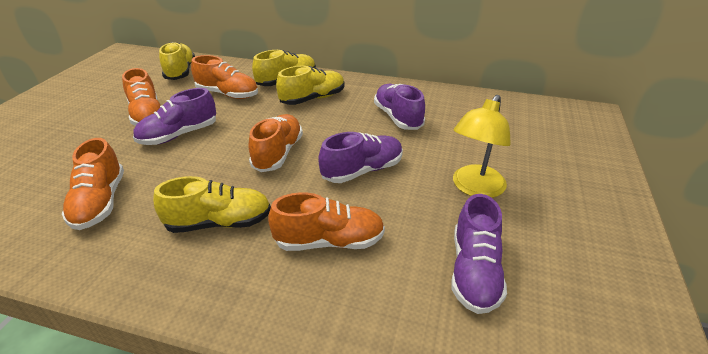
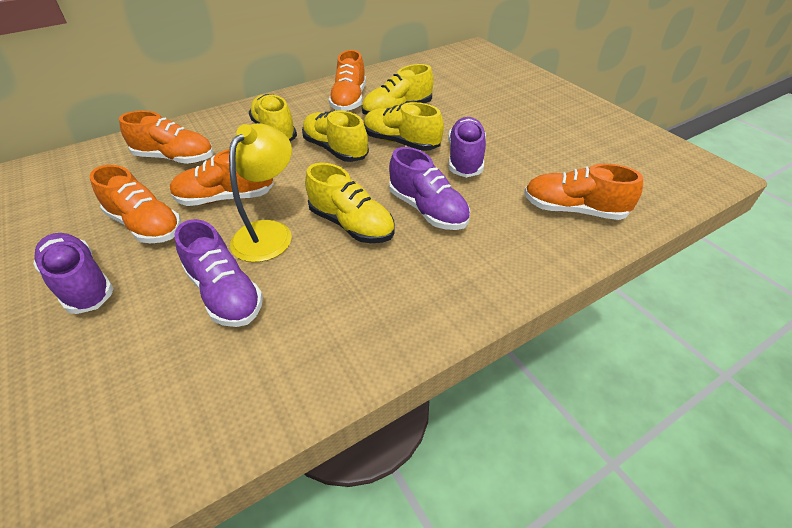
yellow shoe: 4 -> 5

